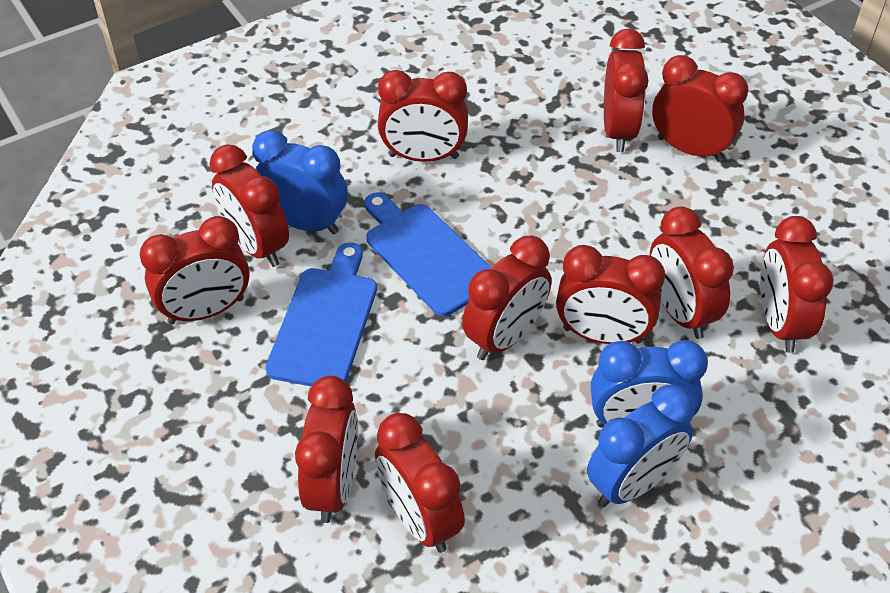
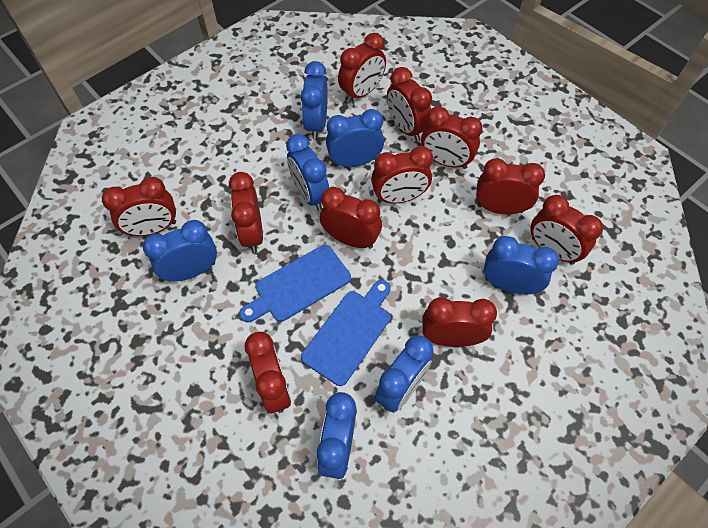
blue clock: 3 -> 7

